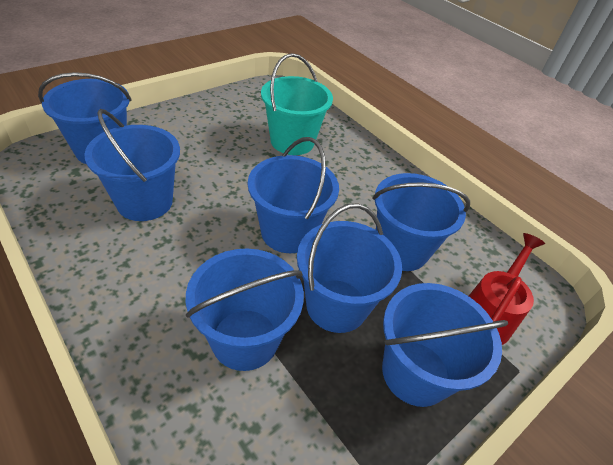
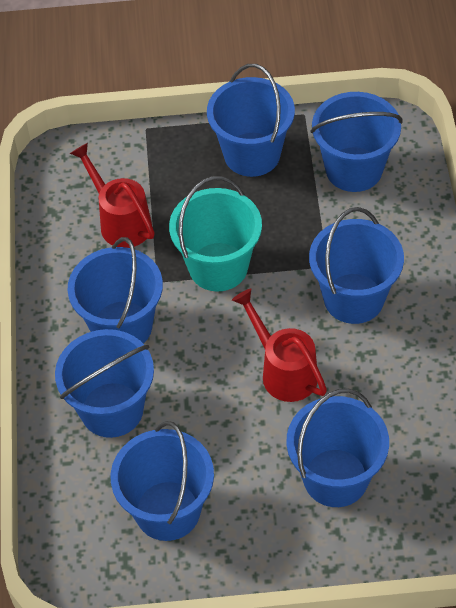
red watering can: 1 -> 2

